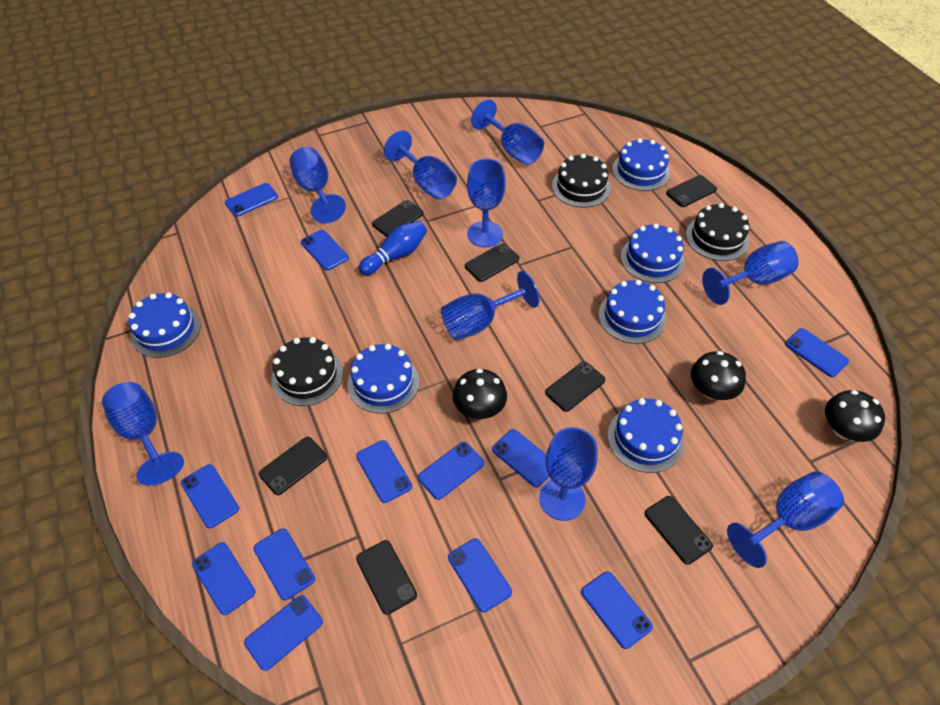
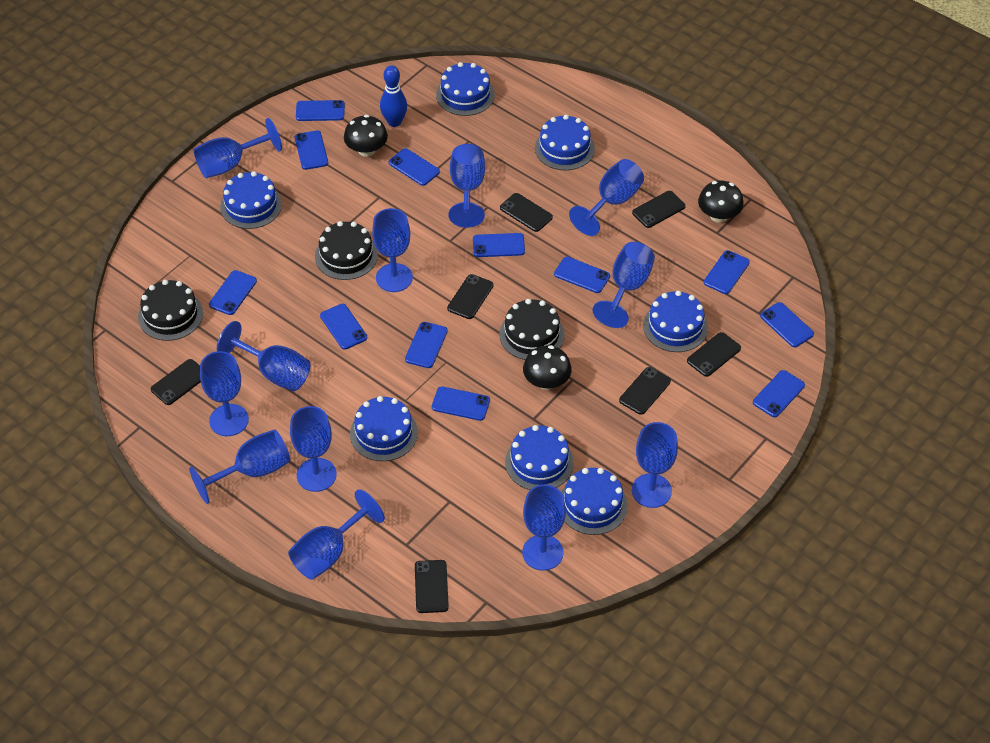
blue cake: 6 -> 7
blue goblet: 9 -> 12

